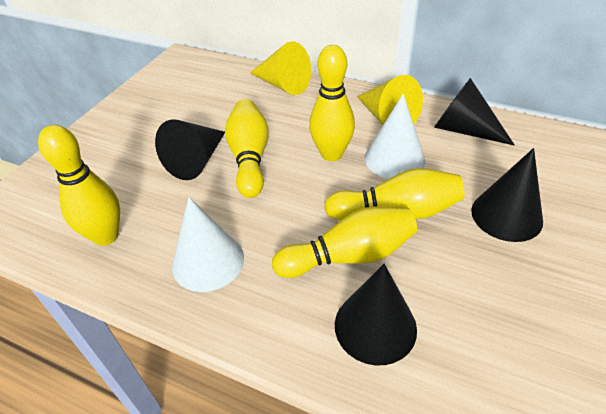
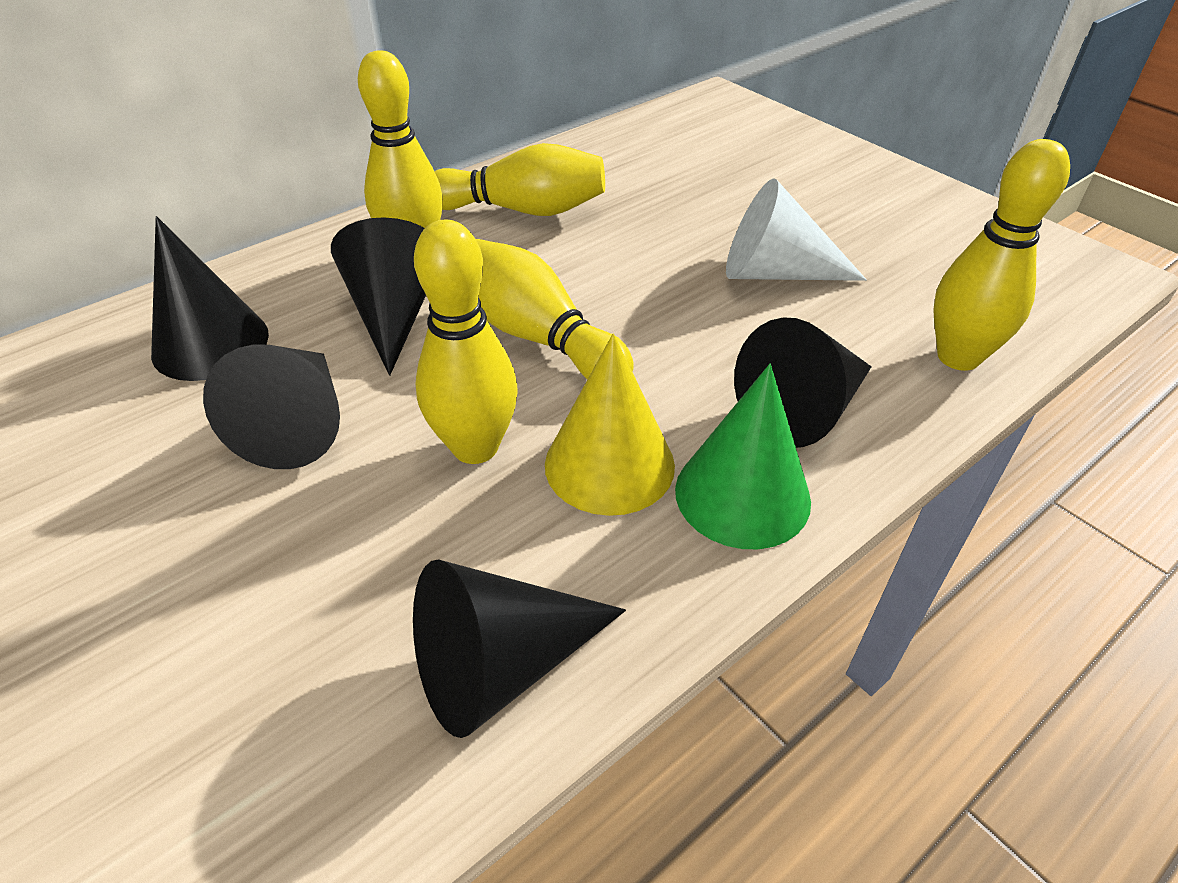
black cone: 4 -> 5
green cone: 0 -> 1
white cone: 2 -> 1
yellow cone: 2 -> 1

